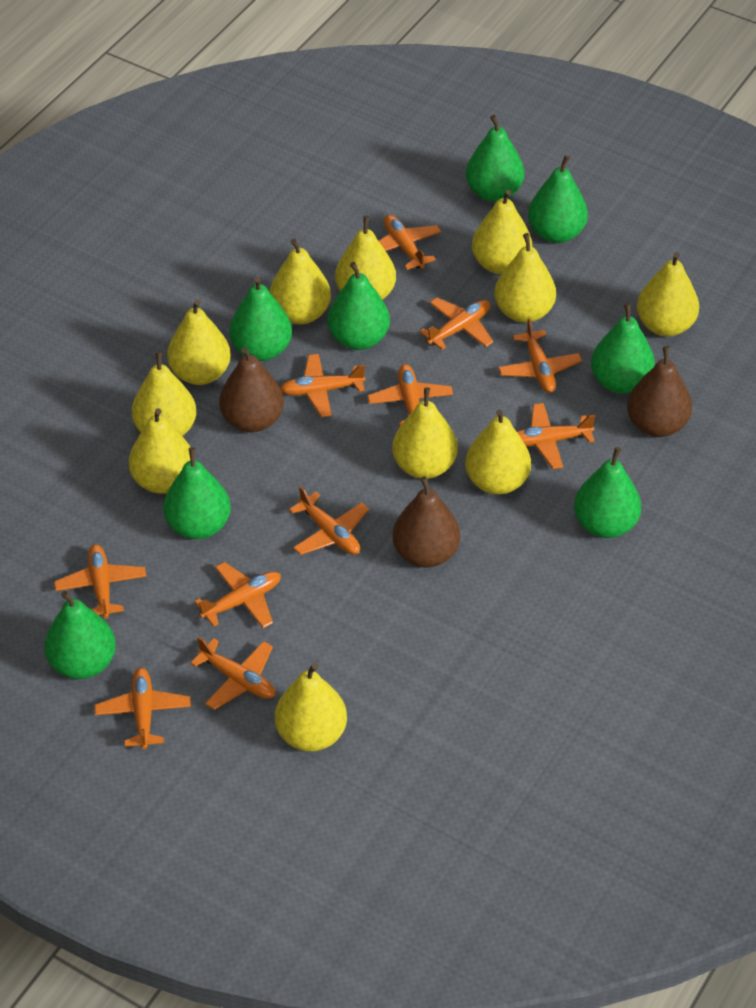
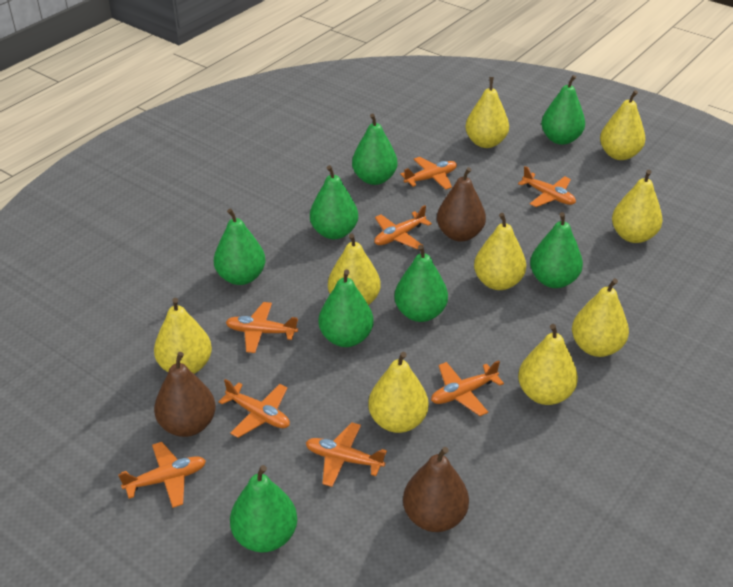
orange plane: 11 -> 8
yellow pear: 11 -> 9

